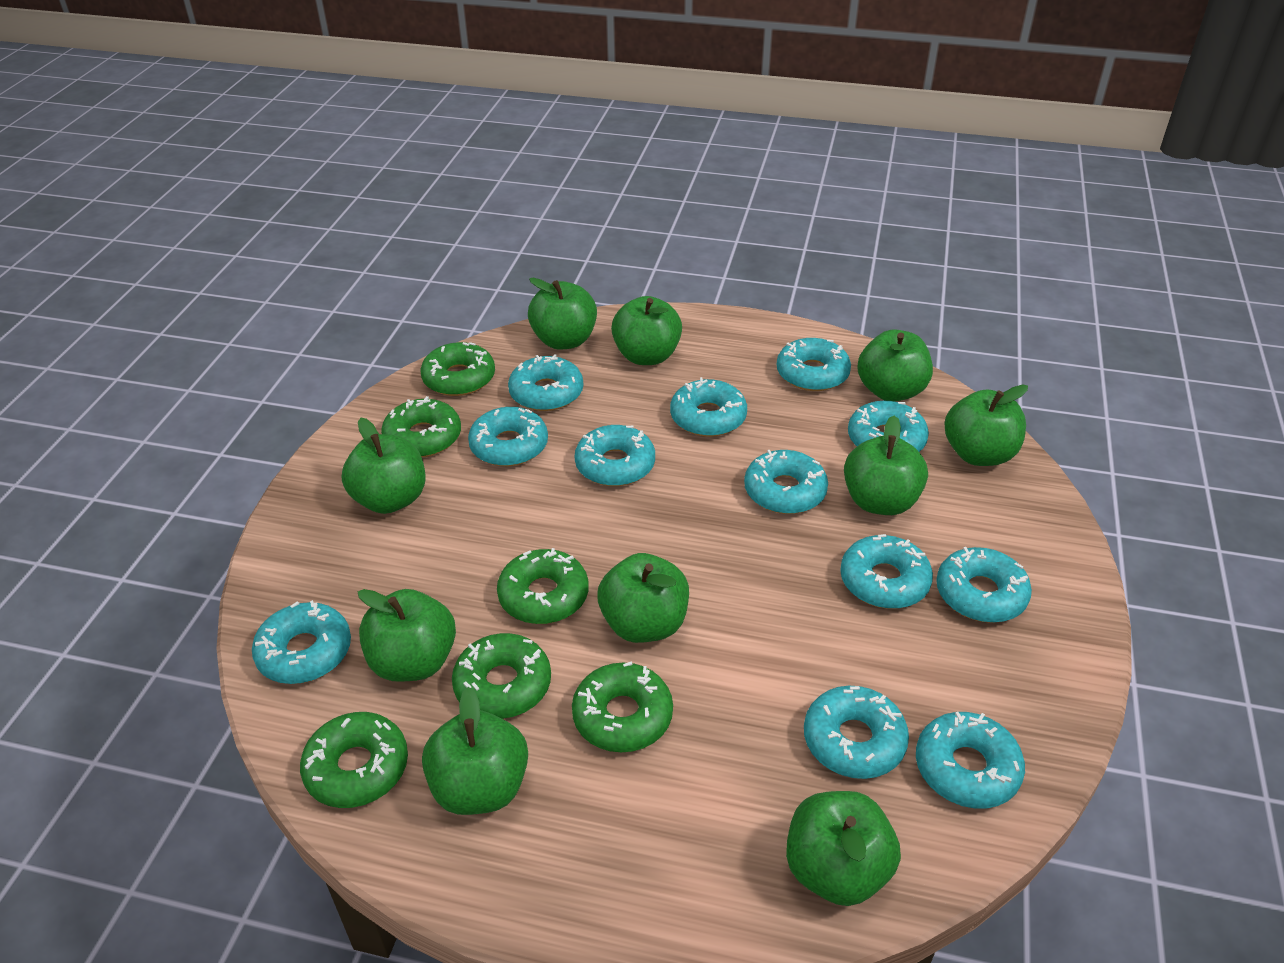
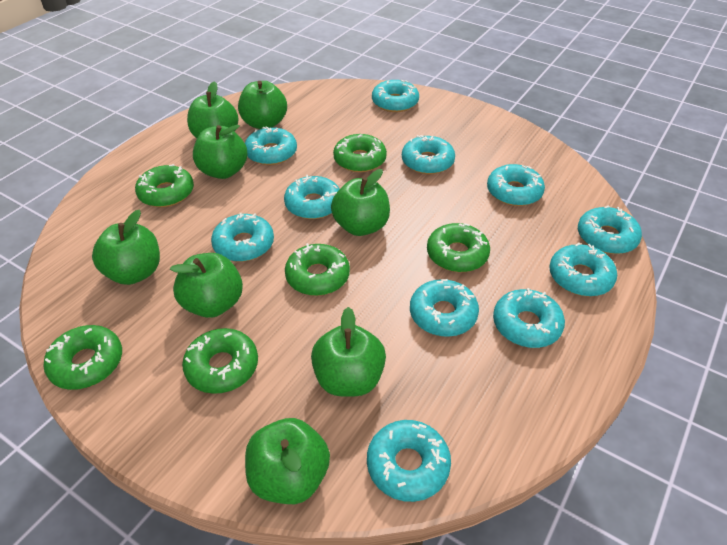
green apple: 10 -> 8
turquoise donut: 12 -> 11

